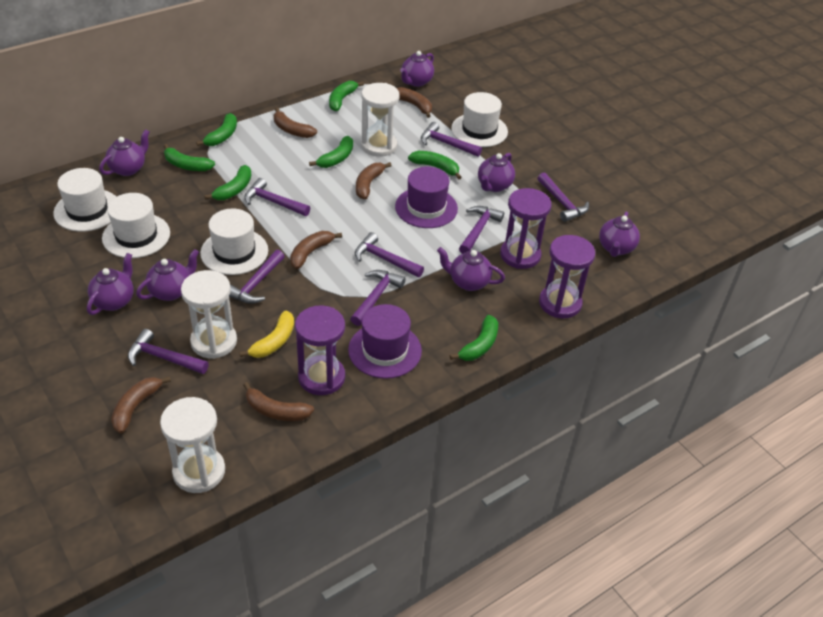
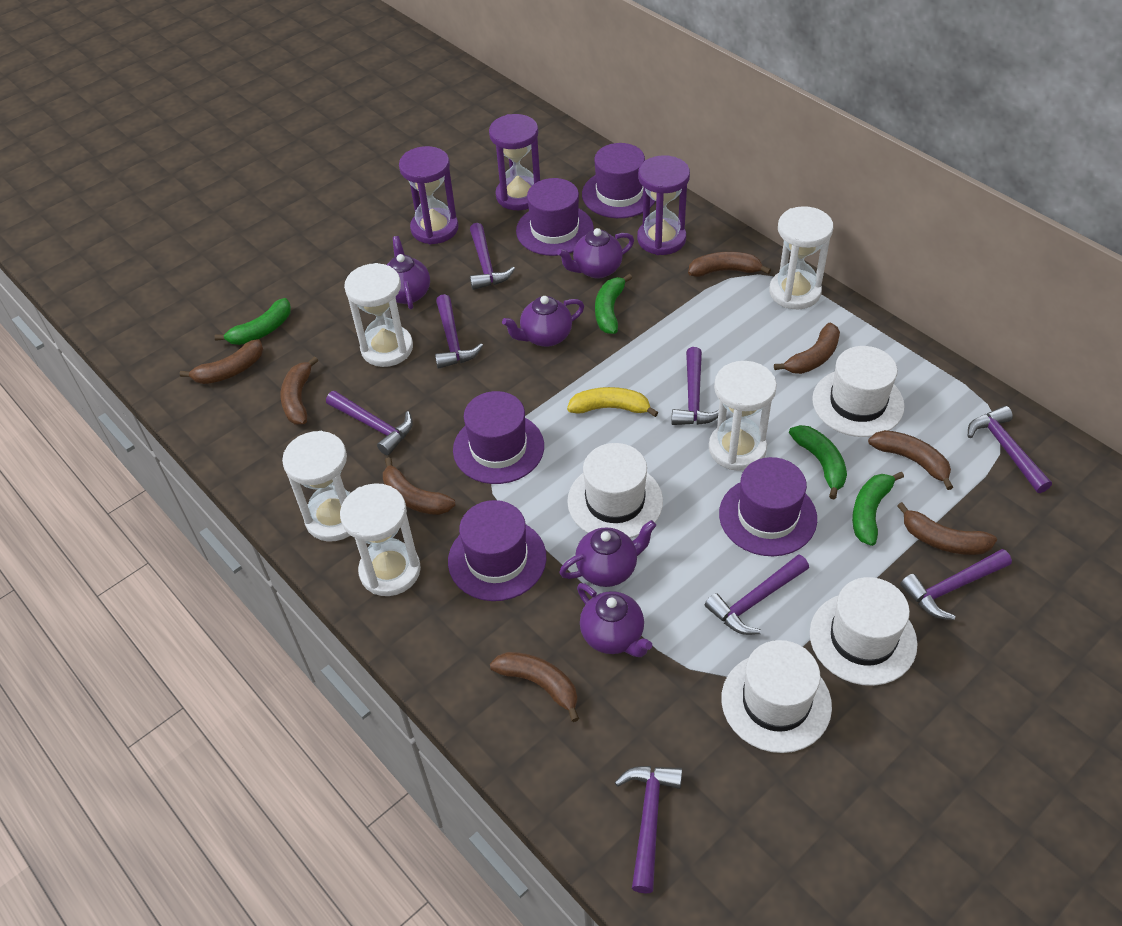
brown banana: 6 -> 8
green banana: 7 -> 4
purple hat: 2 -> 5
purple teapot: 7 -> 5
white hourglass: 3 -> 5

